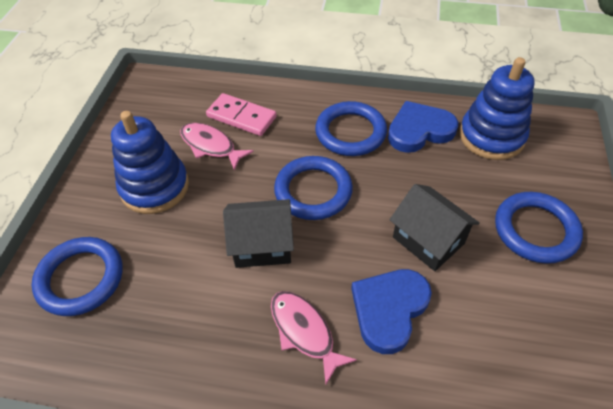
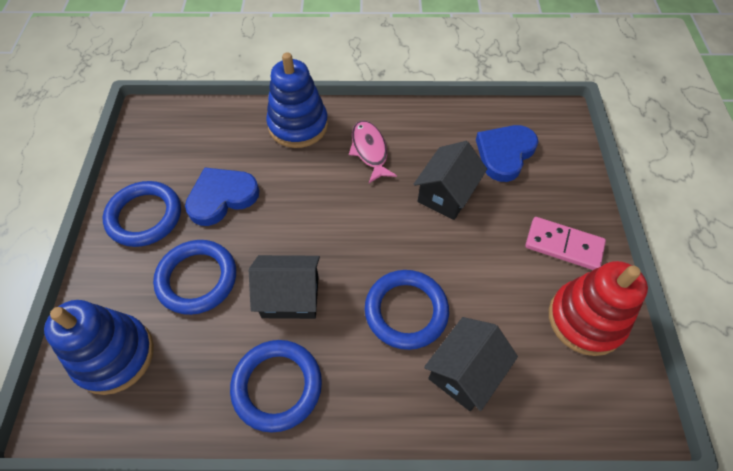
black house: 2 -> 3
pink fish: 2 -> 1
red stacking toy: 0 -> 1

